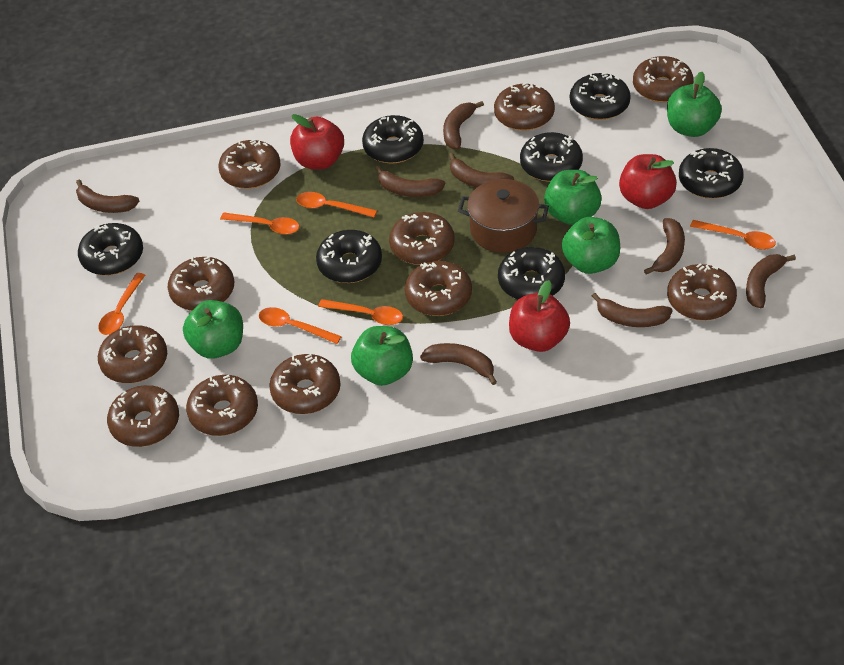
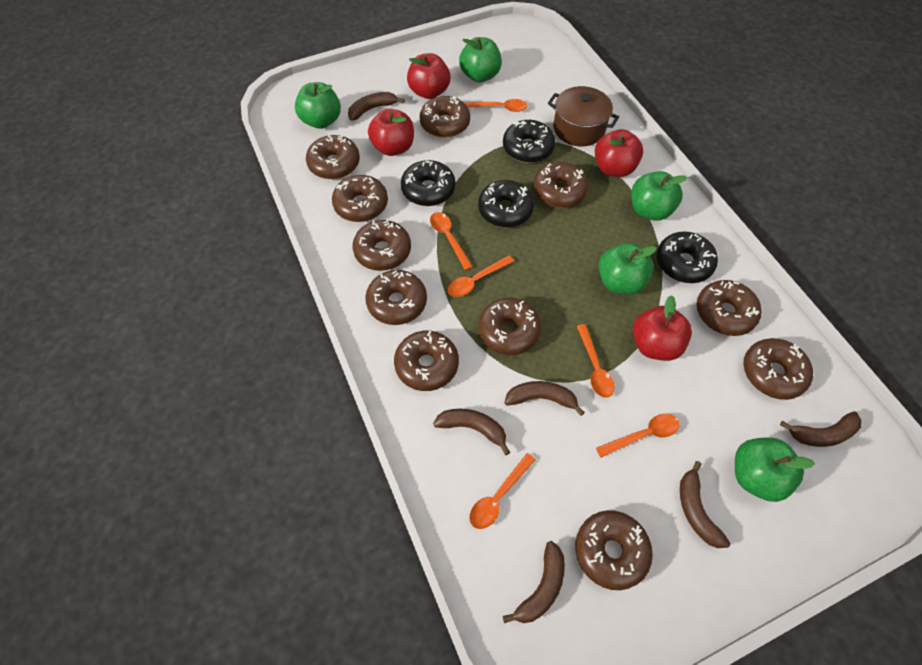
black donut: 7 -> 4
brown banana: 8 -> 6
red apple: 3 -> 4

